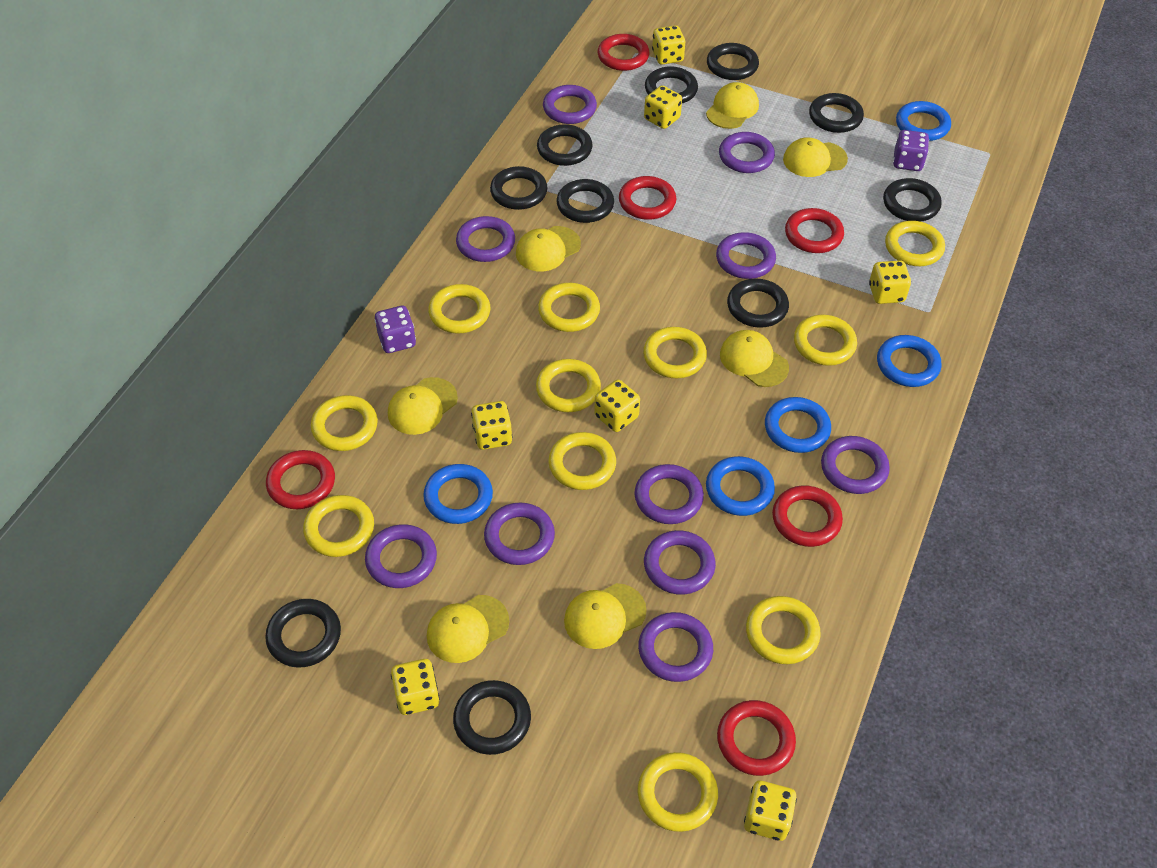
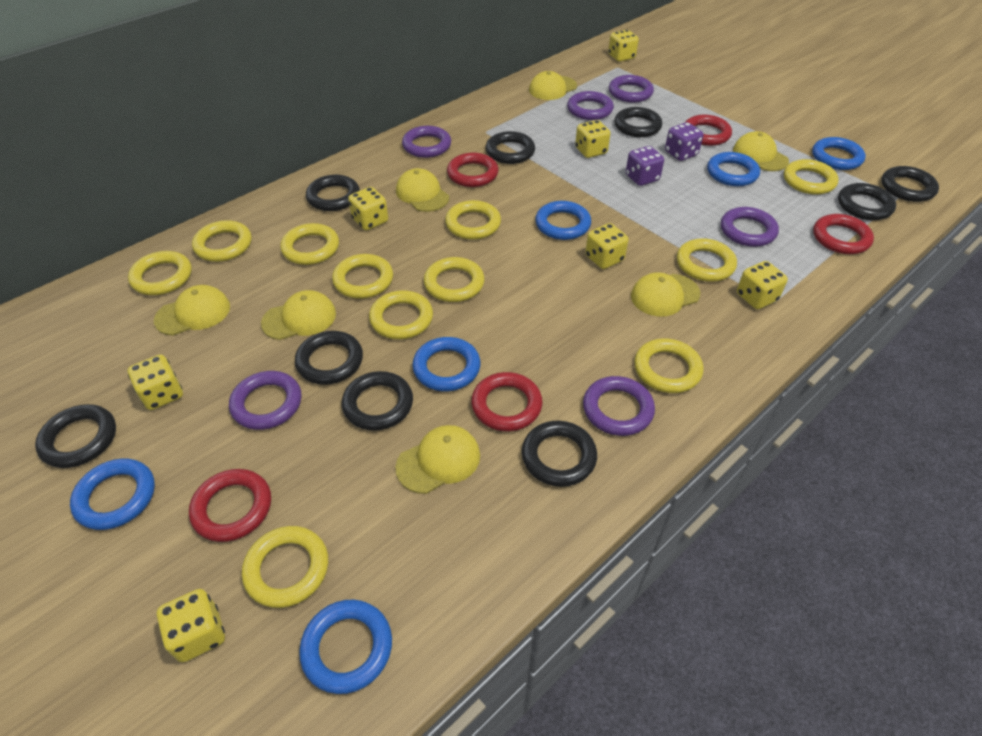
black ring: 10 -> 9
blue ring: 5 -> 6
purple ring: 10 -> 6
red ring: 6 -> 5

